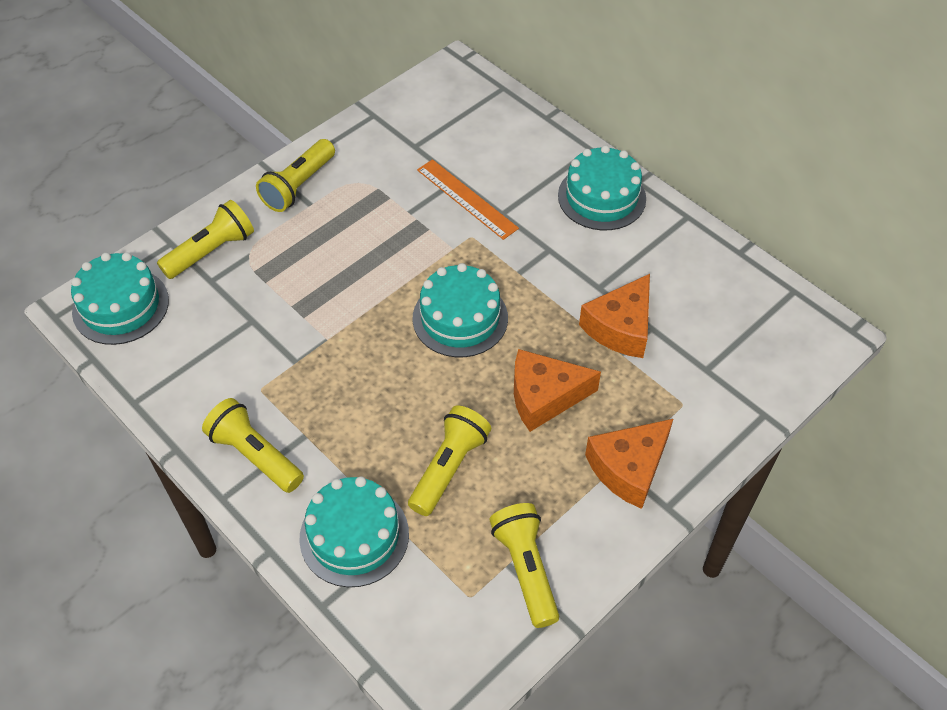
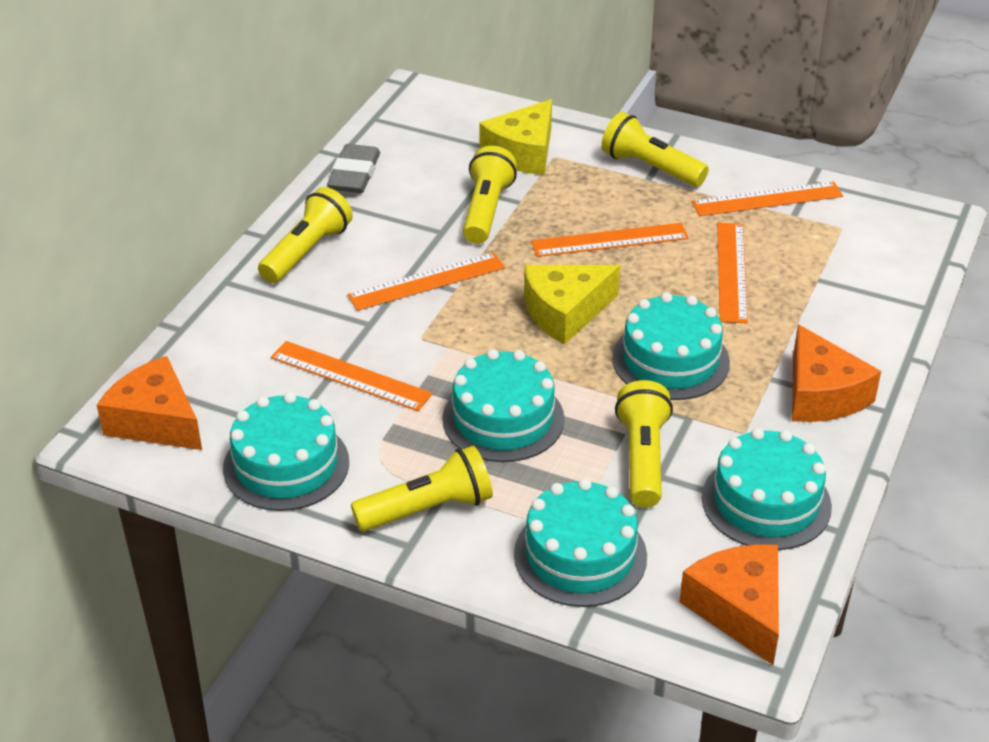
grey eraser: 0 -> 1
orange ruler: 1 -> 5
turquoise cake: 4 -> 5
yellow cheese: 0 -> 2

